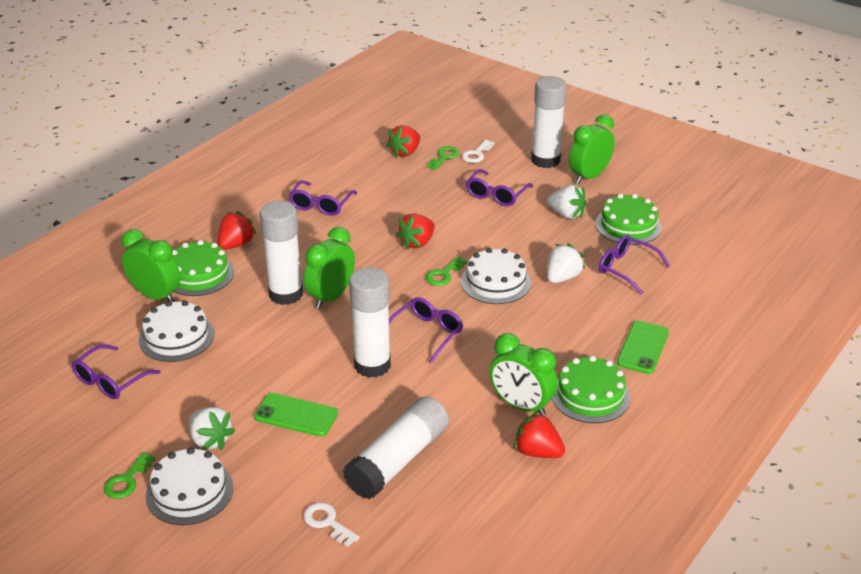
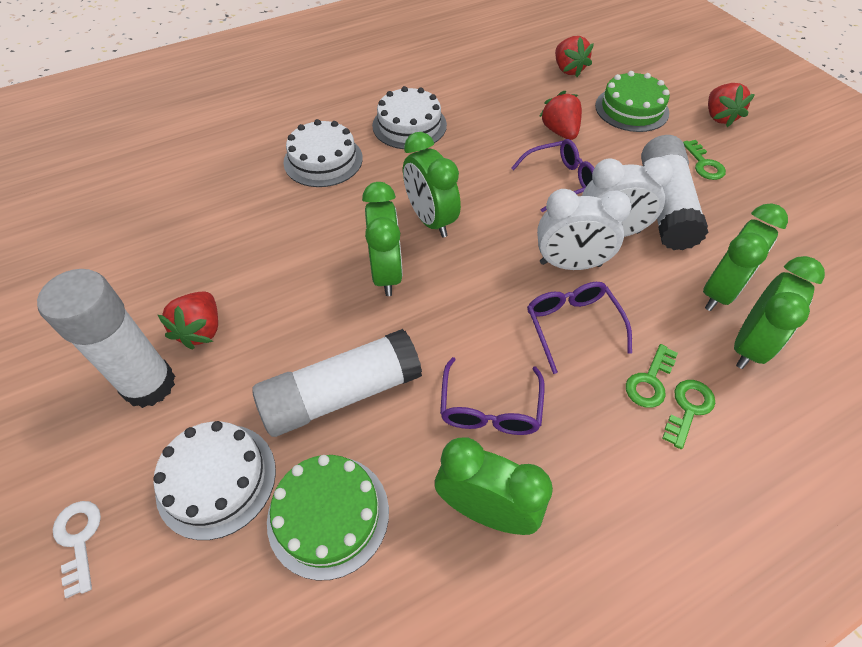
green cake: 3 -> 2
green clock: 4 -> 5
green phone: 2 -> 0
purple glasses: 5 -> 3
white clock: 0 -> 2
white glue stick: 4 -> 3
white key: 2 -> 1
white strawberry: 3 -> 0

